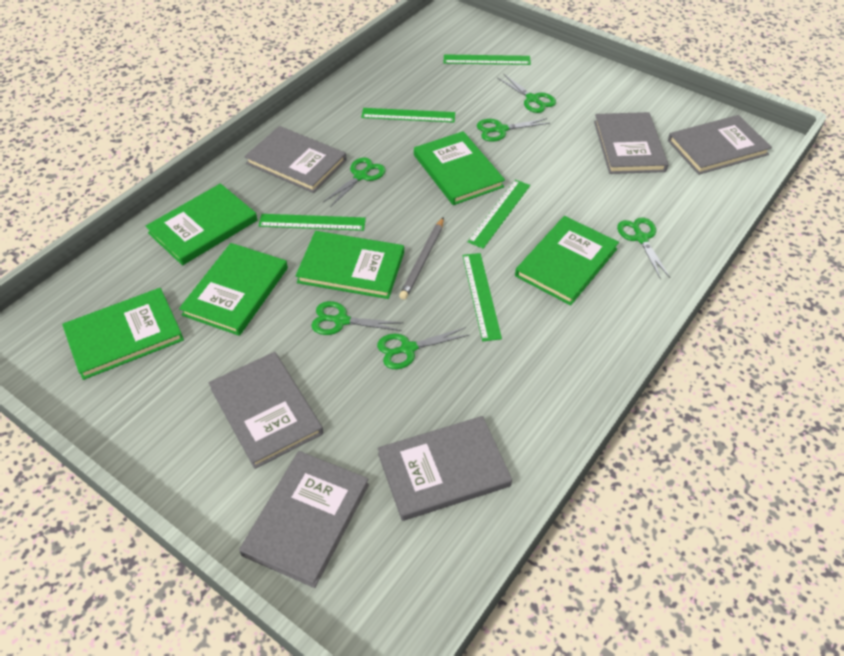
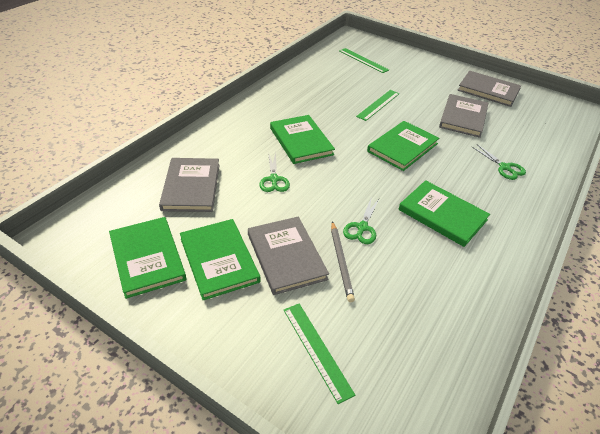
green book: 6 -> 5
green ruler: 5 -> 3
green scissors: 6 -> 3
grey book: 6 -> 4

